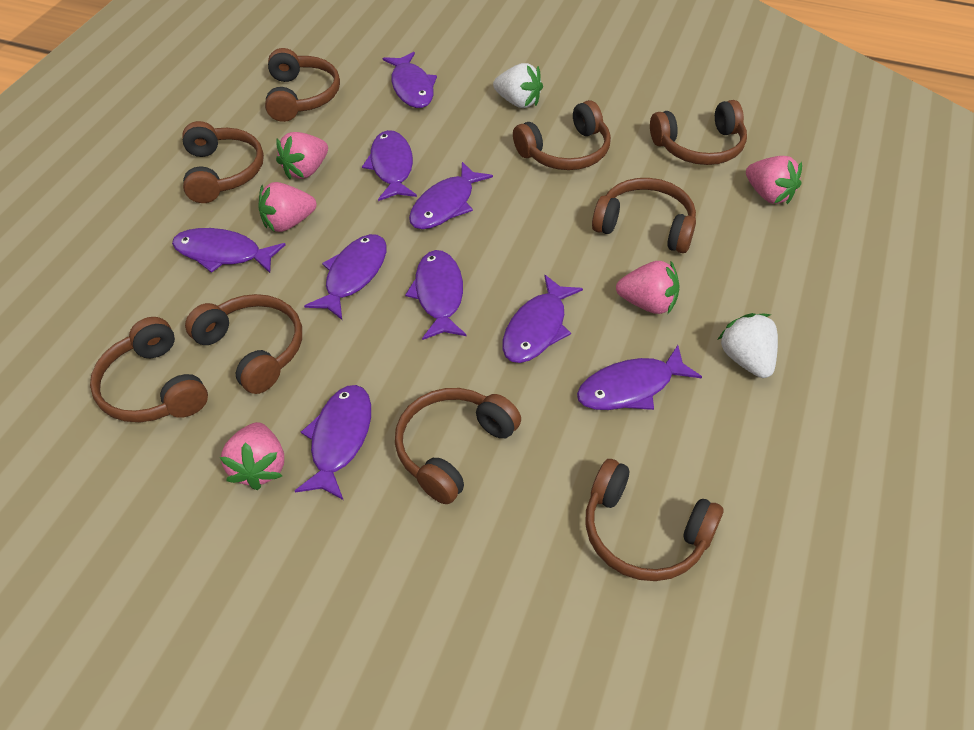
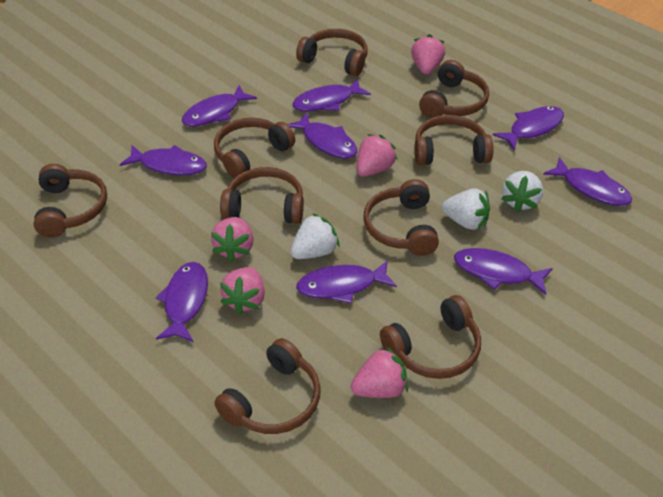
white strawberry: 2 -> 3

